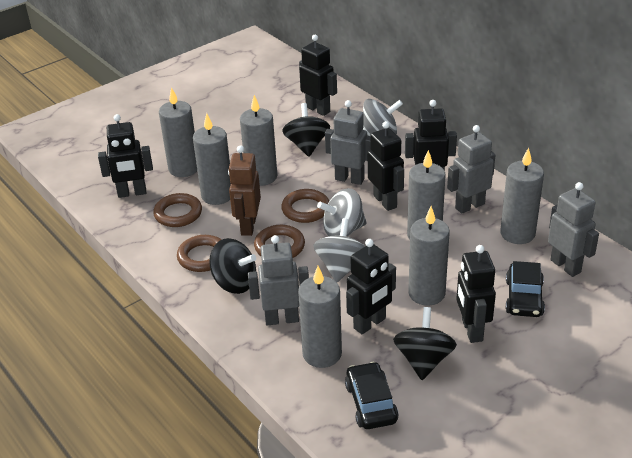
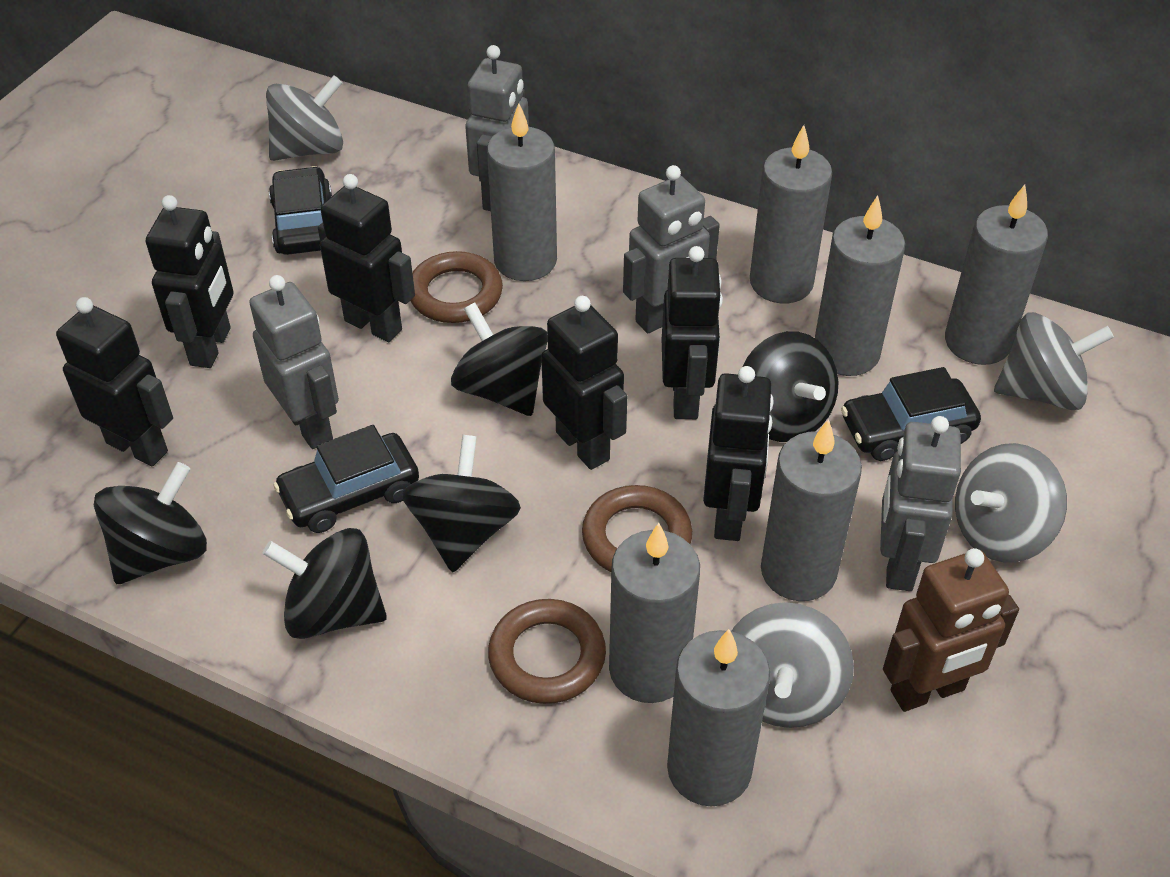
black car: 2 -> 3
black spinning top: 3 -> 5
brown ring: 4 -> 3
grey spinning top: 3 -> 4

